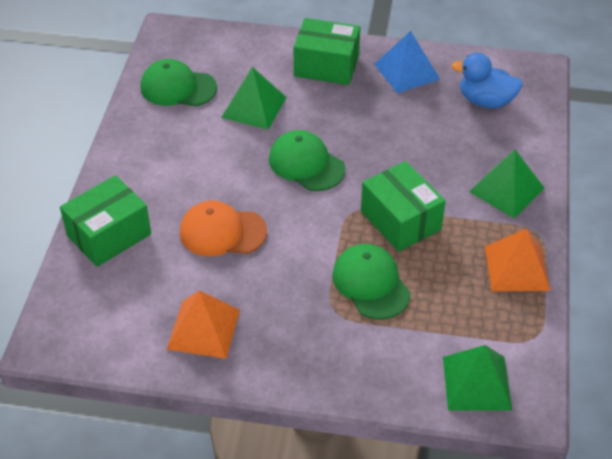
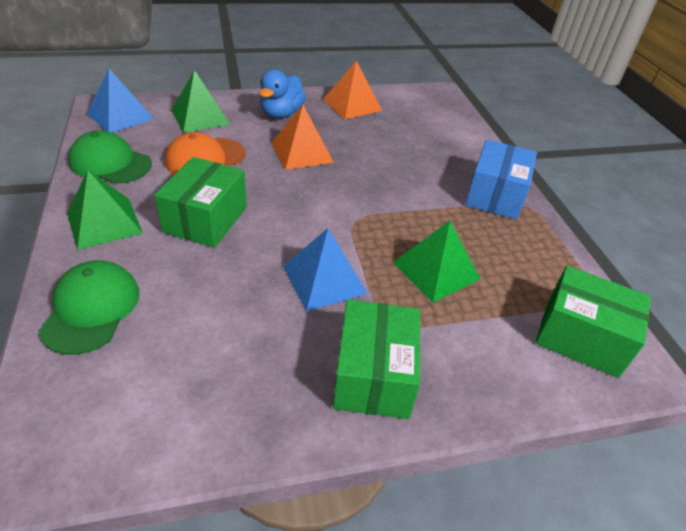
blue box: 0 -> 1
blue pyramid: 1 -> 2
green cap: 3 -> 2

